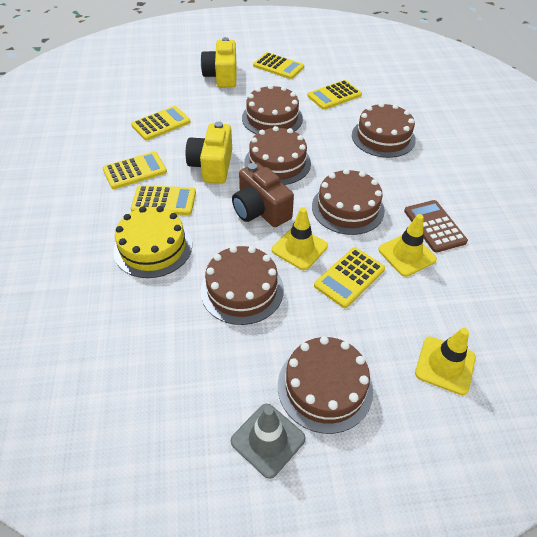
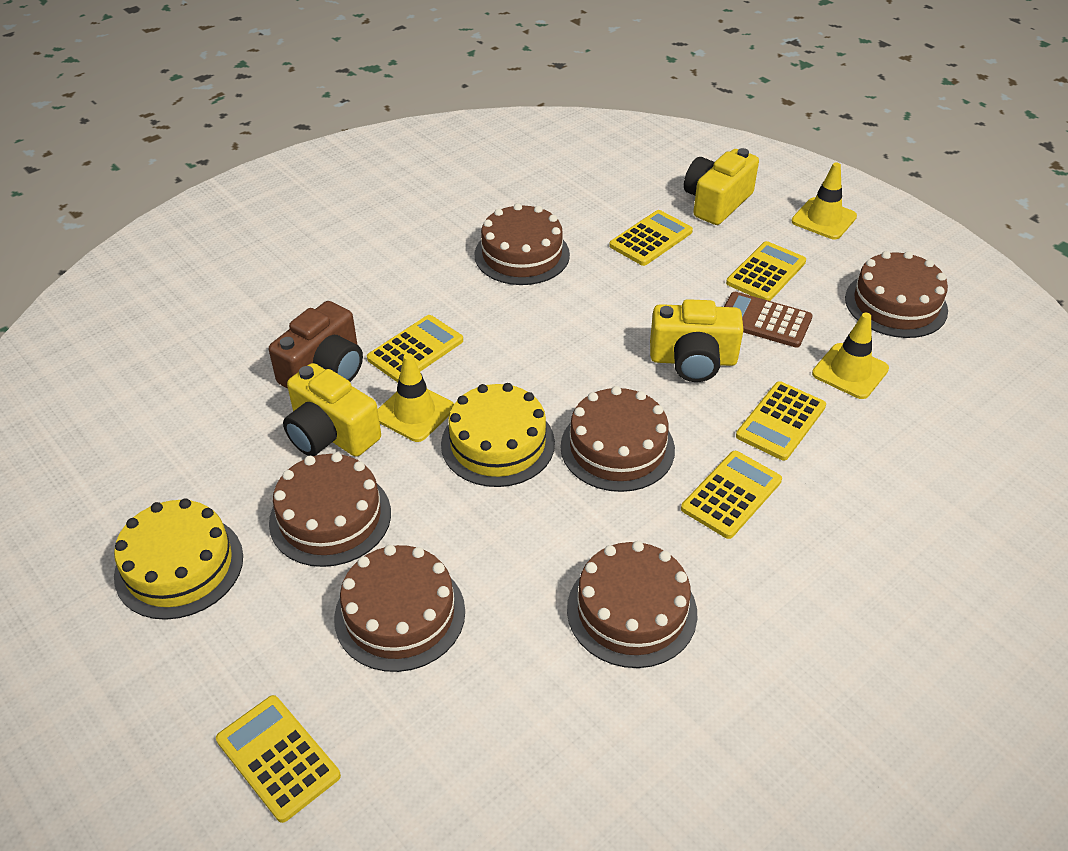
grey traffic cone: 1 -> 0
yellow cake: 1 -> 2
yellow camera: 2 -> 3

